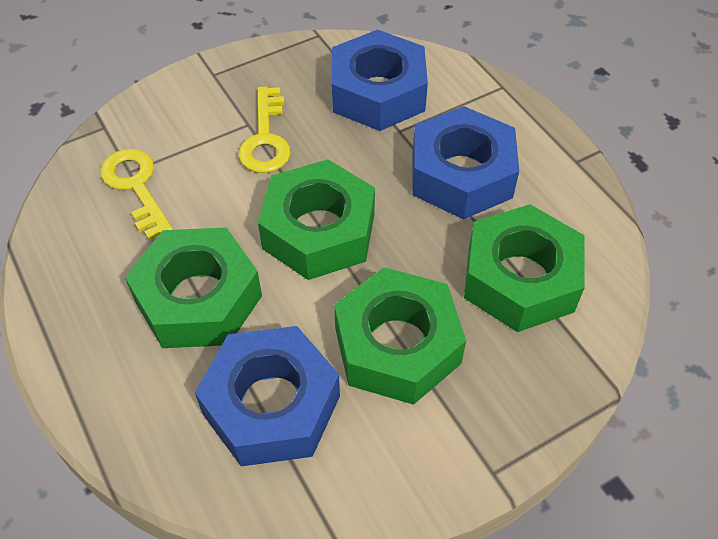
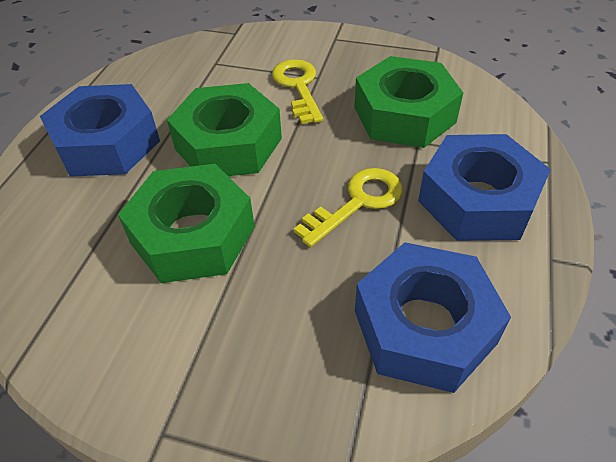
green nut: 4 -> 3

